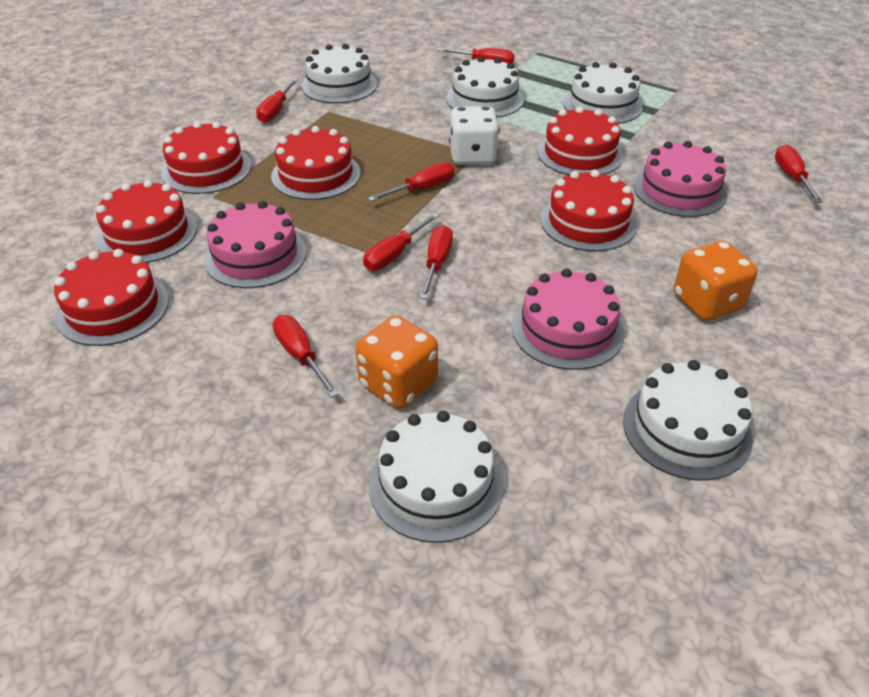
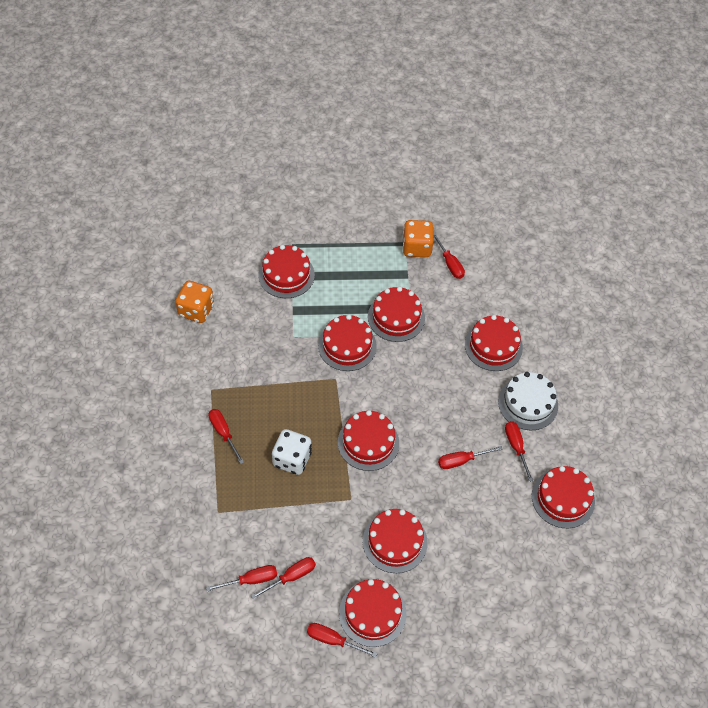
pink cake: 3 -> 0
red cake: 6 -> 8
white cake: 5 -> 1

